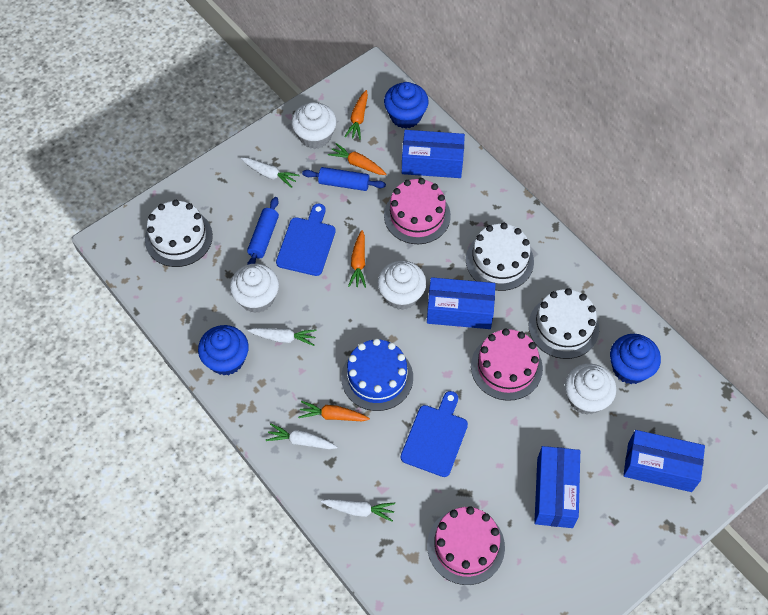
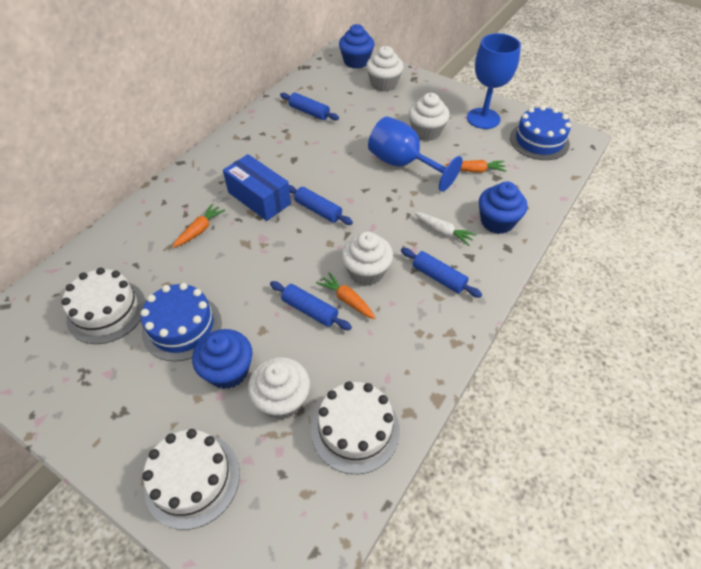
blue box: 4 -> 1
blue cake: 1 -> 2
blue cutting board: 2 -> 0
blue goblet: 0 -> 2
blue rolling pin: 2 -> 4
orange carrot: 4 -> 3
pink cake: 3 -> 0
white carrot: 4 -> 1

